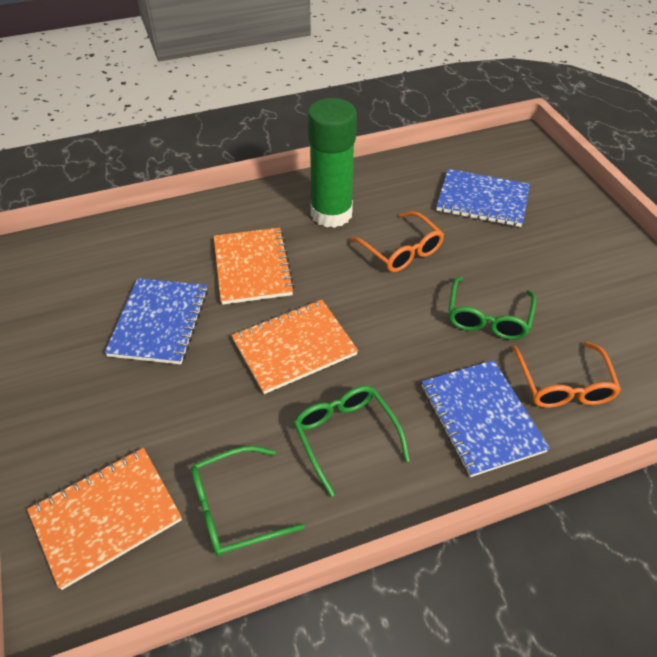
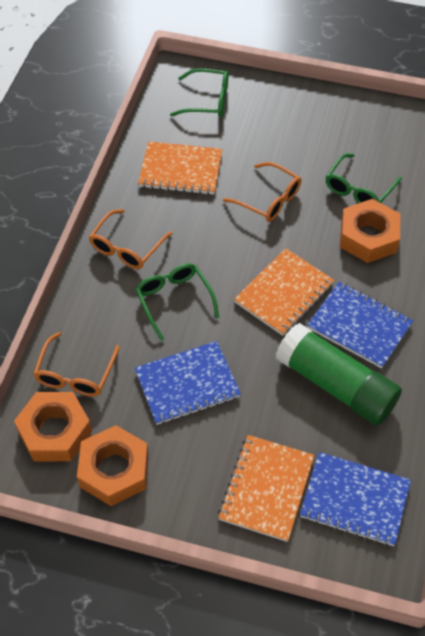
orange glasses: 2 -> 3
orange nut: 0 -> 3

